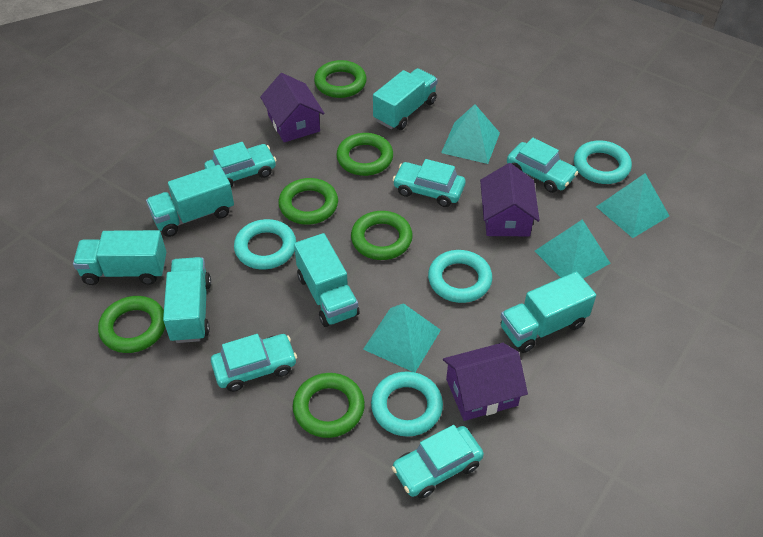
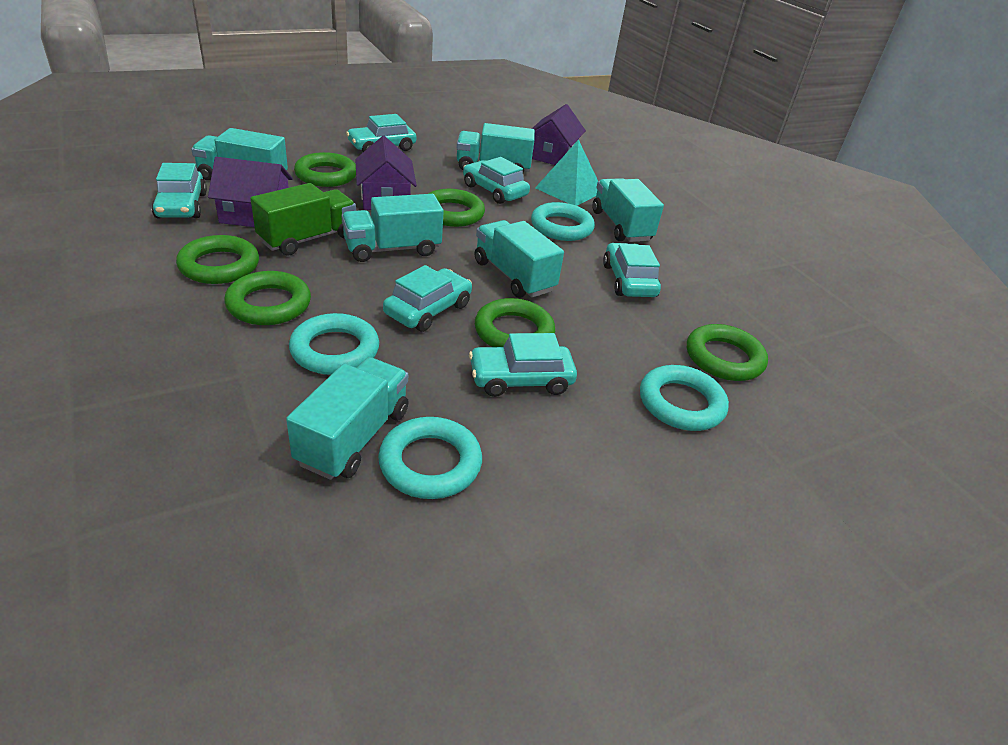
green truck: 0 -> 1
turquoise car: 5 -> 6
turquoise pyramid: 4 -> 1

